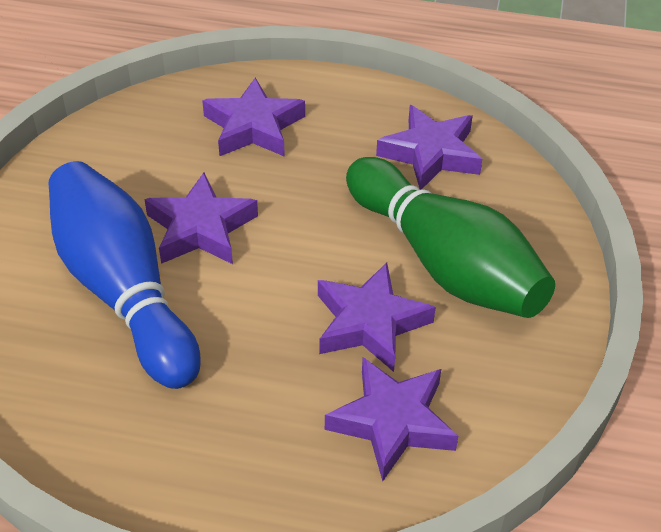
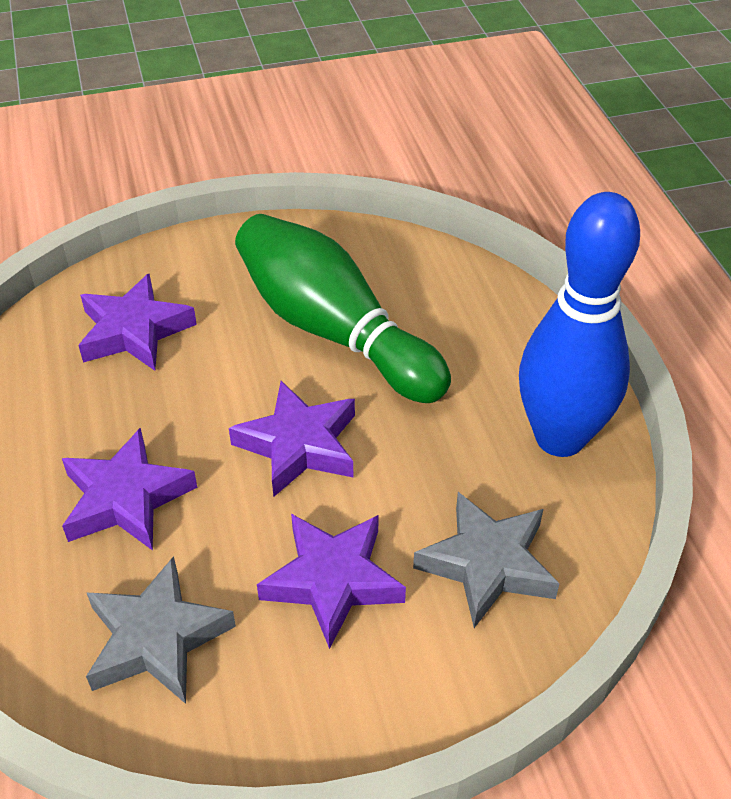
grey star: 0 -> 2
purple star: 5 -> 4

